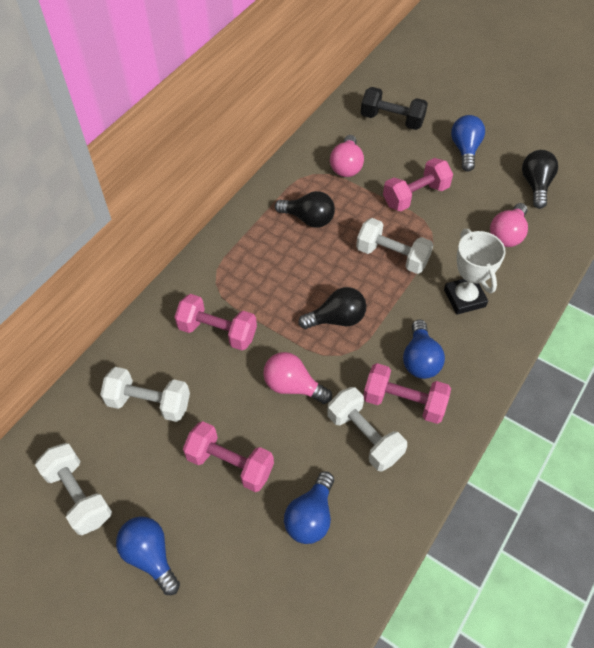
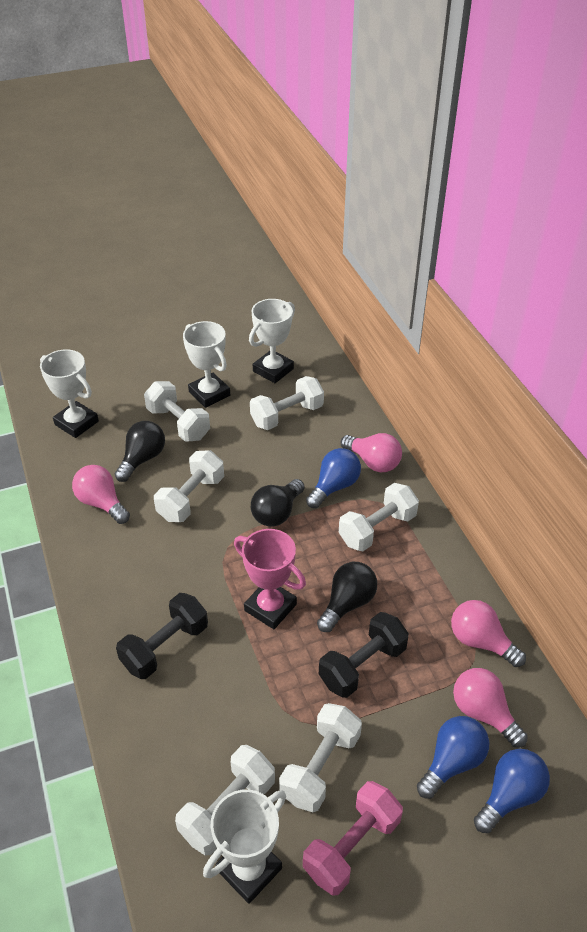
black dumbbell: 1 -> 2
blue light bulb: 4 -> 3
pink dumbbell: 4 -> 1
pink light bulb: 3 -> 4
pink trophy: 0 -> 1
white dumbbell: 4 -> 6
white trophy: 1 -> 4

